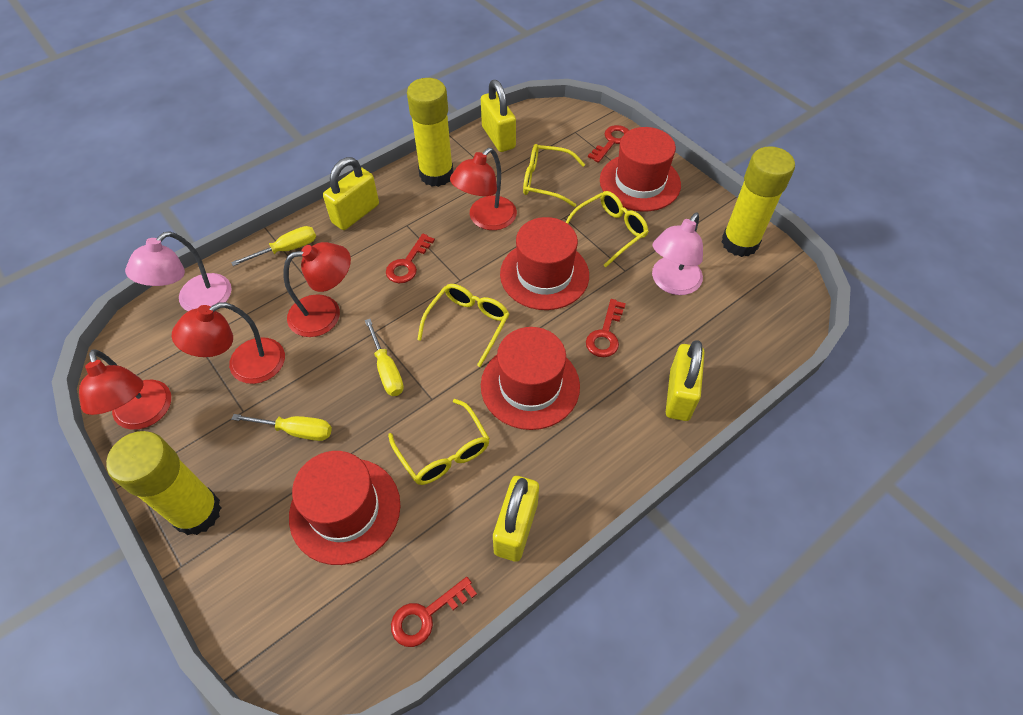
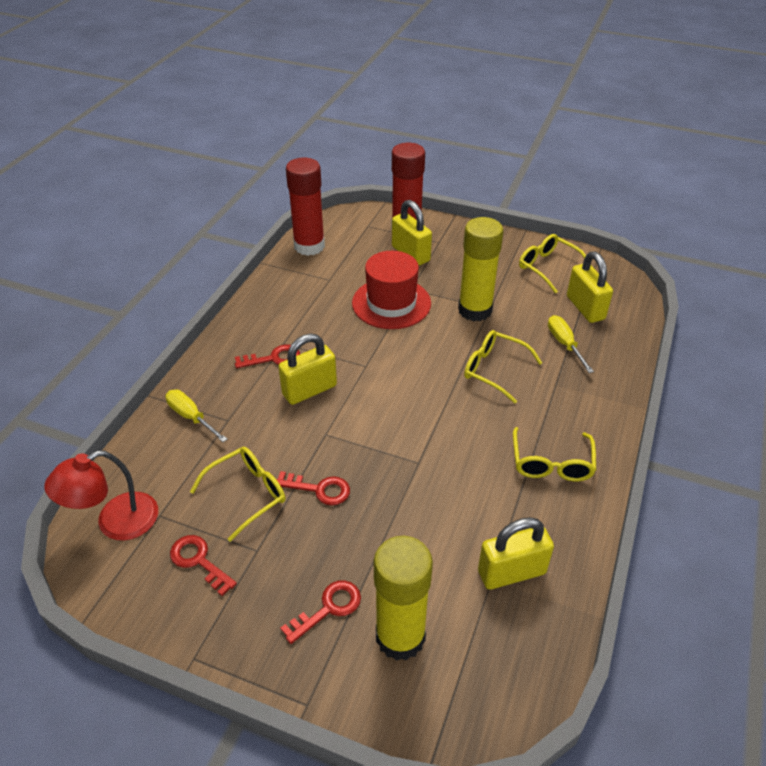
pink lamp: 2 -> 0
red glue stick: 0 -> 2
red hat: 4 -> 1
red lamp: 4 -> 1
yellow glue stick: 3 -> 2
yellow screwdriver: 3 -> 2

